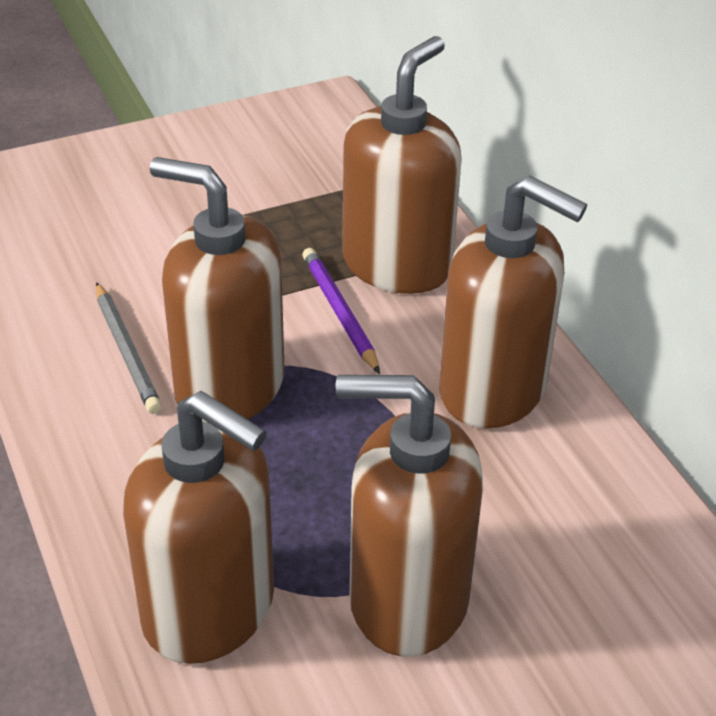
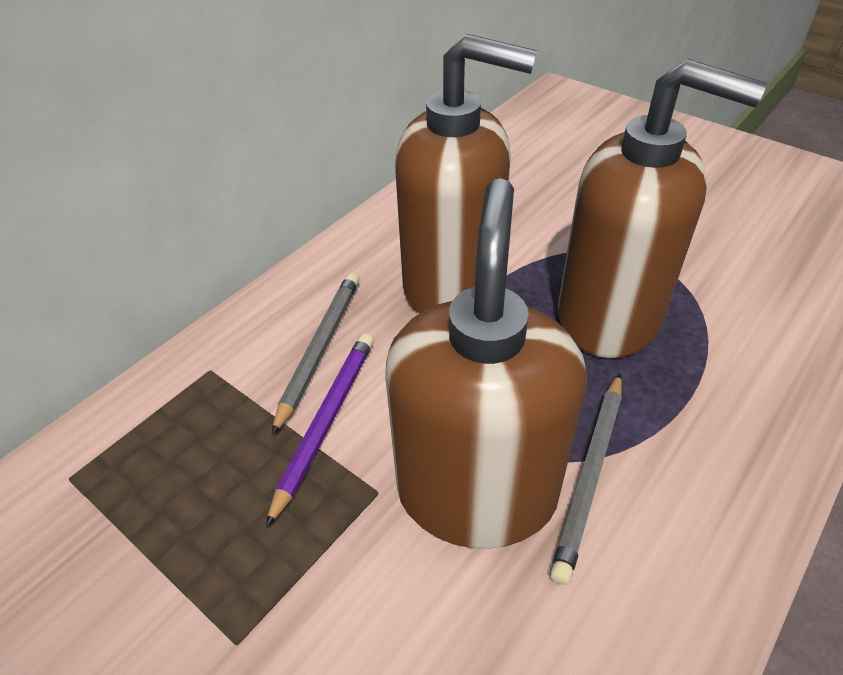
brown soap dispenser: 5 -> 3
grey pencil: 1 -> 2

